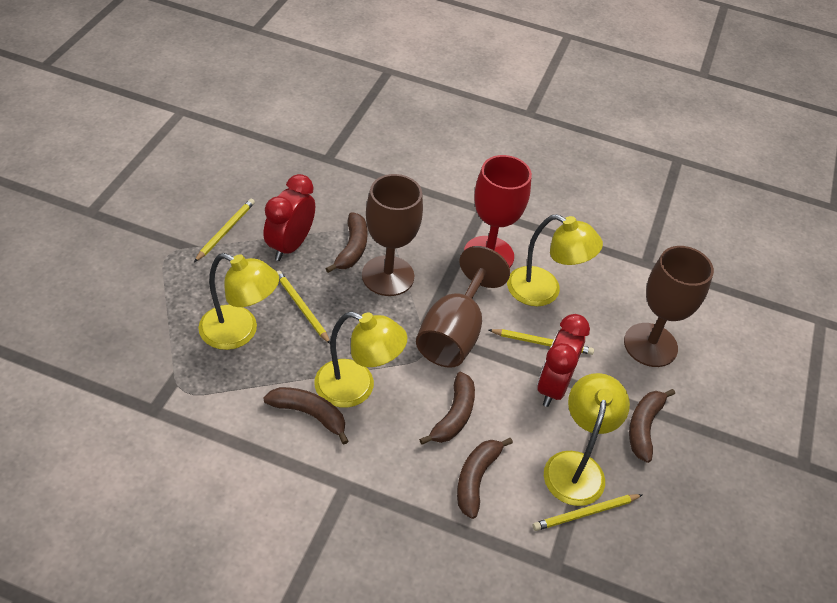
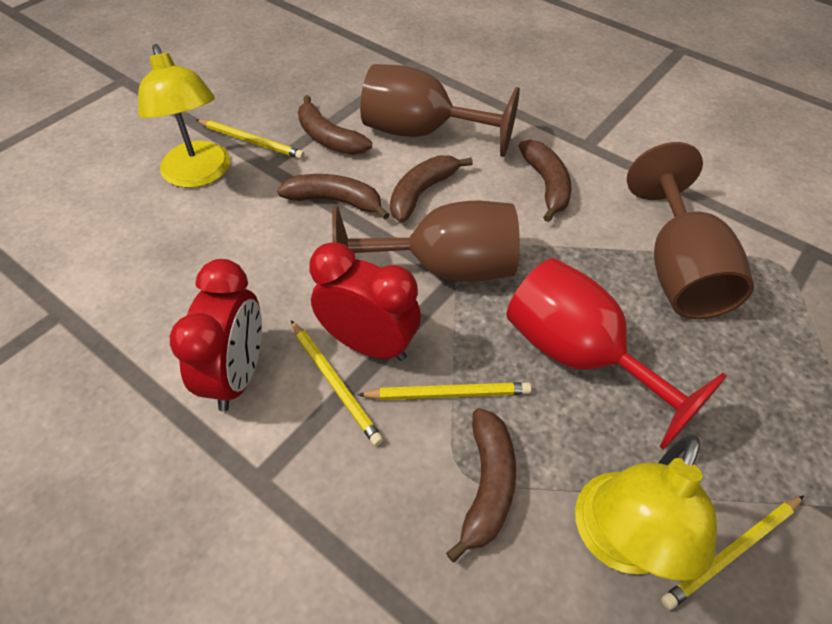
yellow lamp: 4 -> 2

